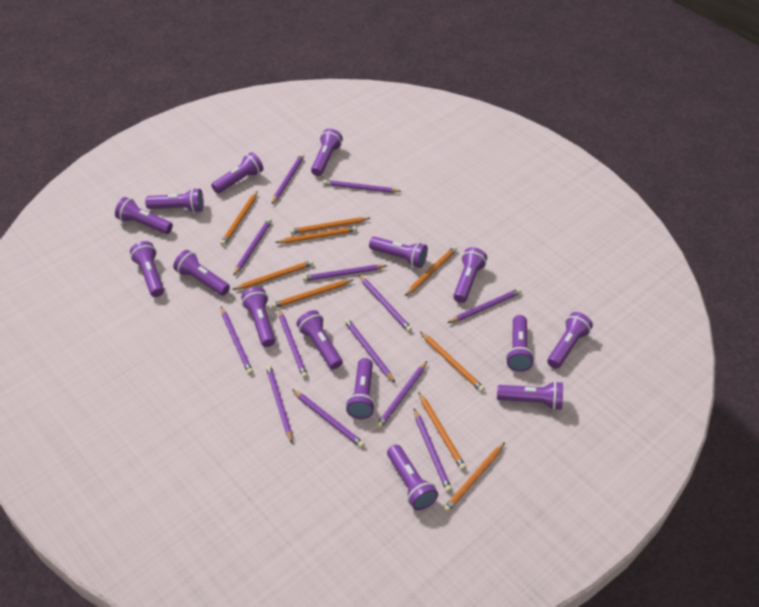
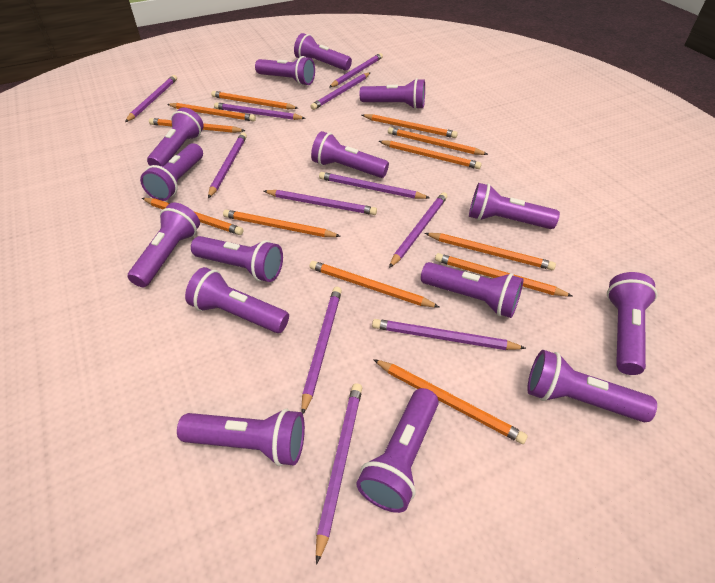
orange pencil: 9 -> 12
purple pencil: 13 -> 11

